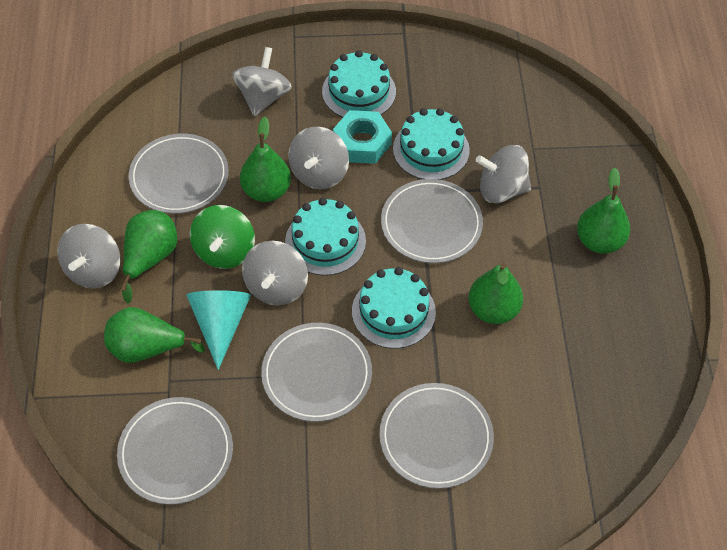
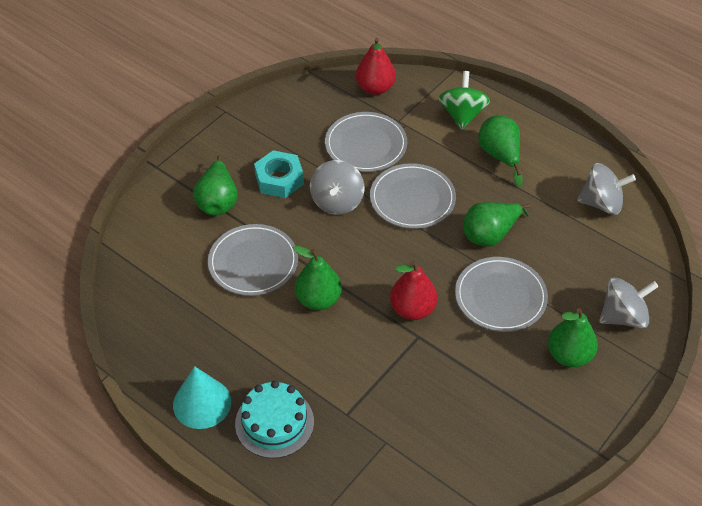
grey plate: 5 -> 4
grey spinning top: 5 -> 3
red pear: 0 -> 2
turquoise cake: 4 -> 1

